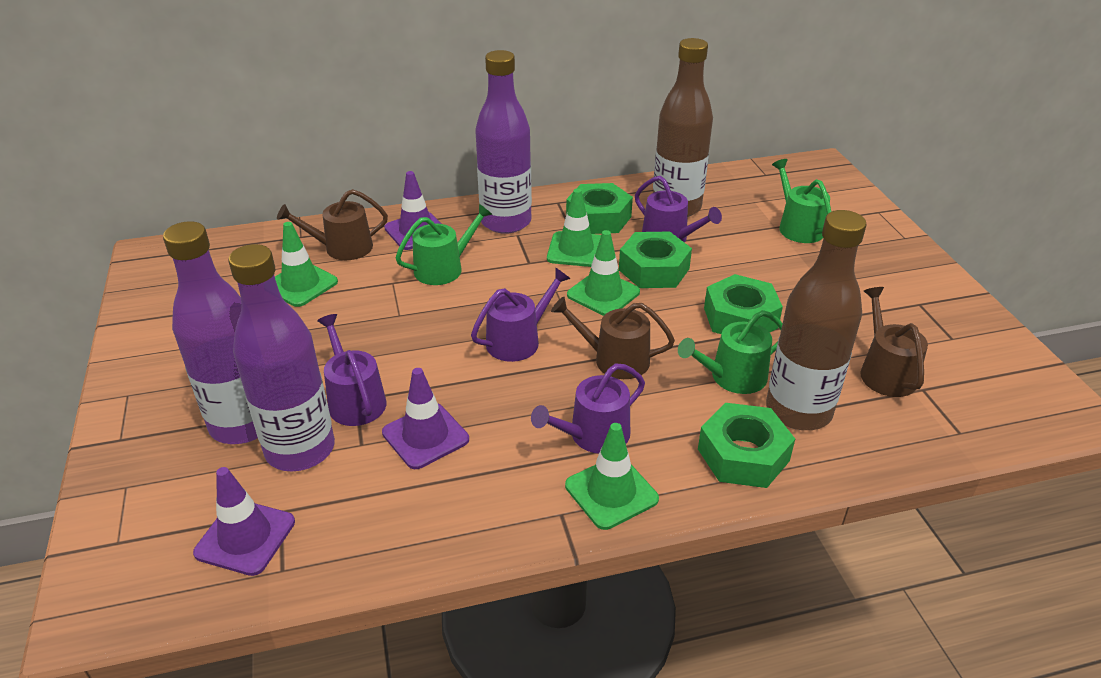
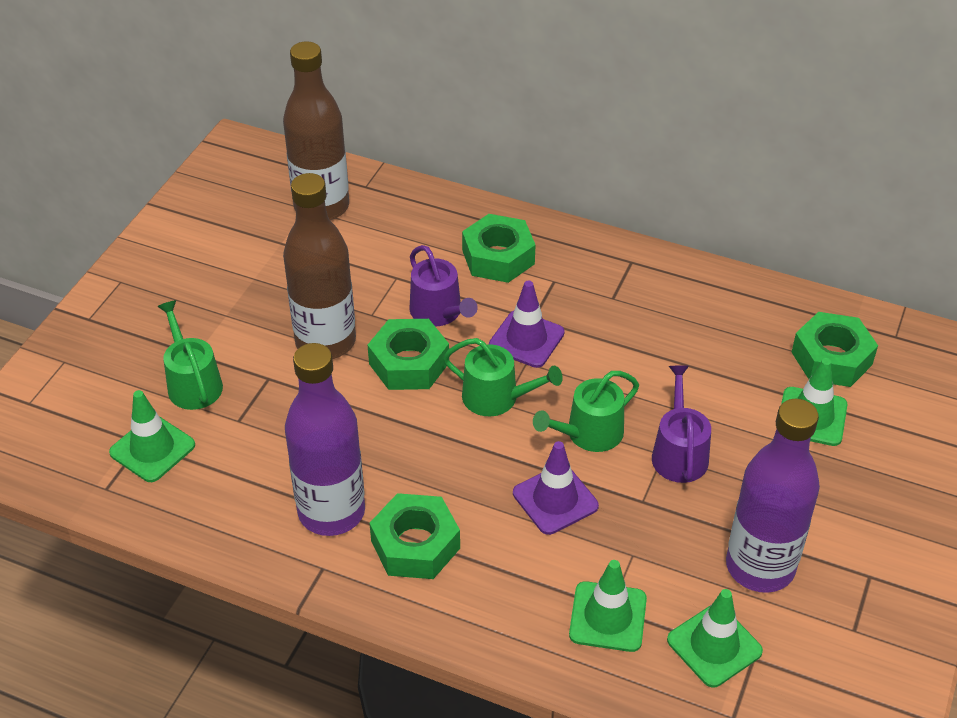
brown watering can: 3 -> 0
purple bottle: 3 -> 2
purple traffic cone: 3 -> 2
purple watering can: 4 -> 2

